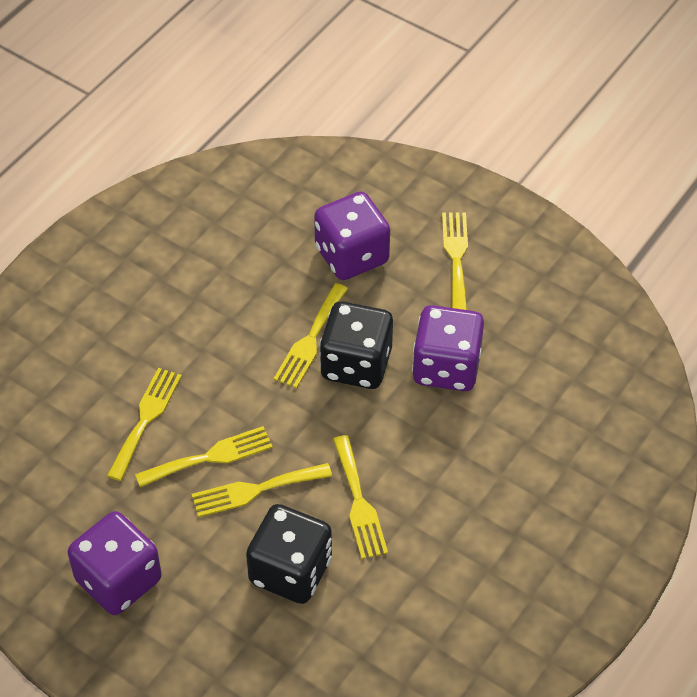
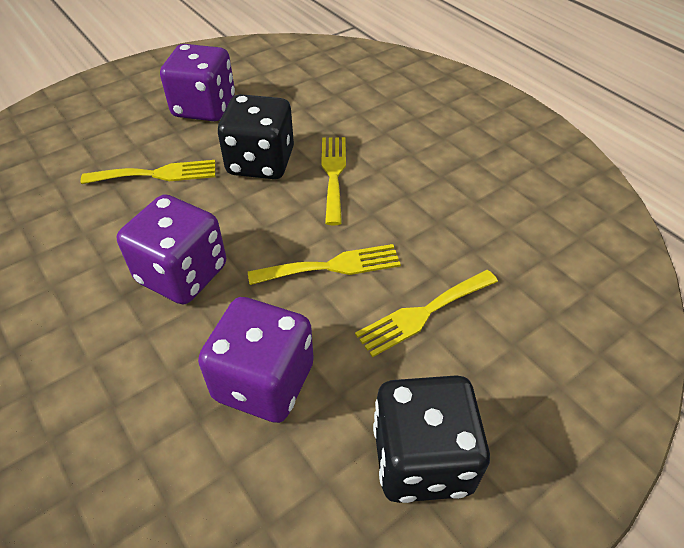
yellow fork: 6 -> 4

